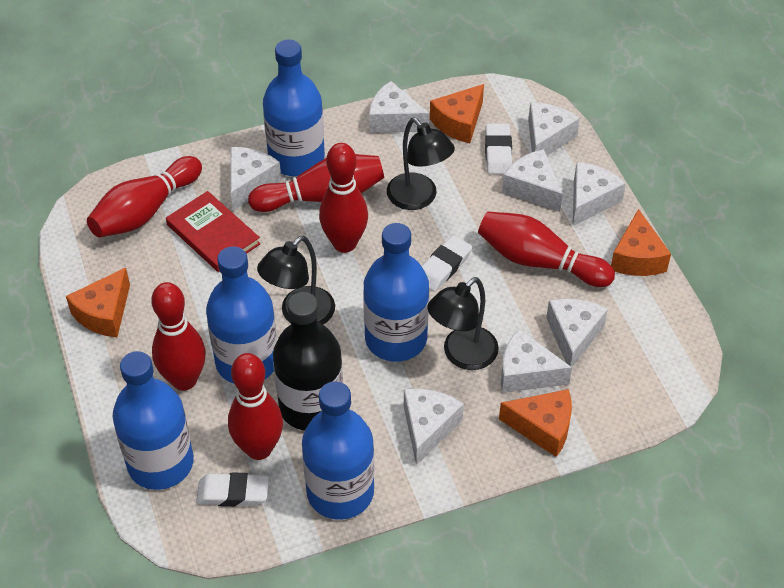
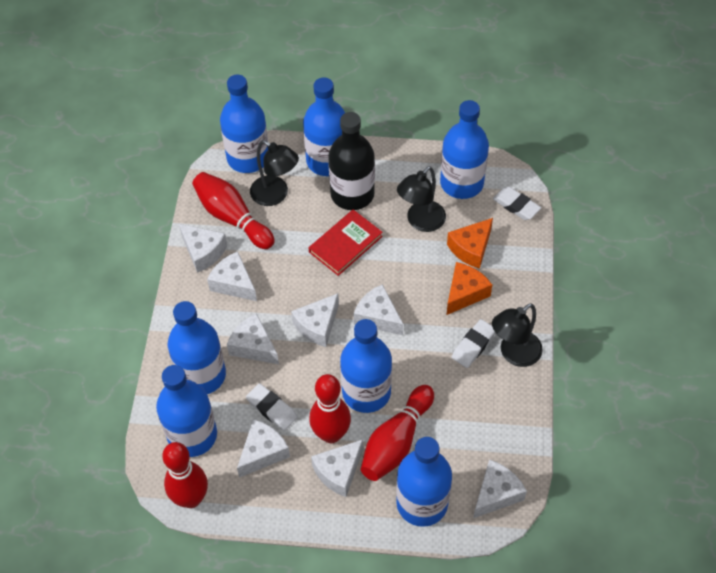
blue bottle: 5 -> 7
orange cheese: 4 -> 2
red bowling pin: 6 -> 4

